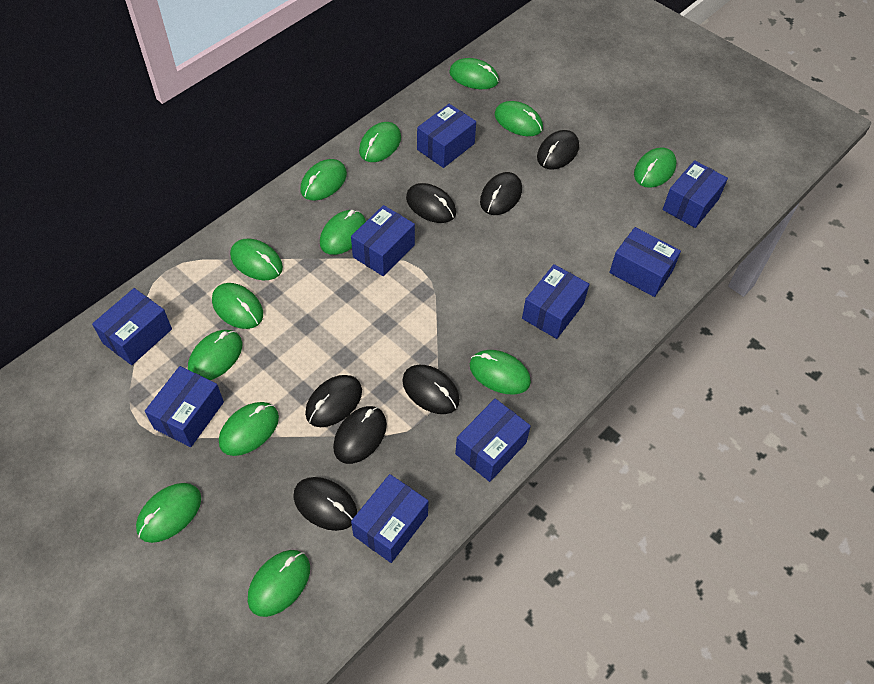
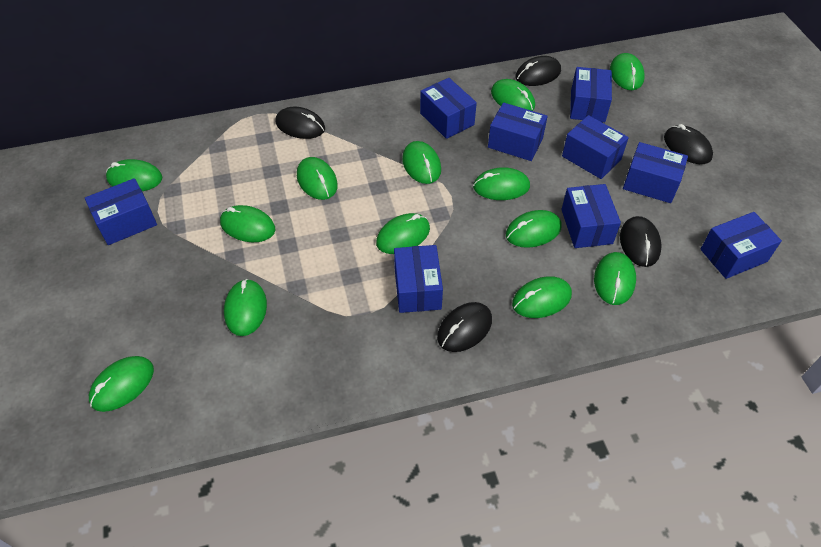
black mouse: 7 -> 5

